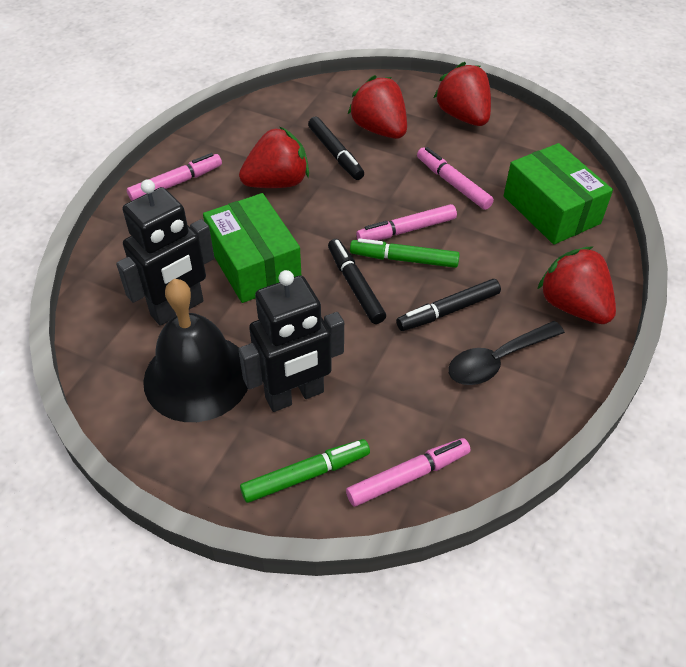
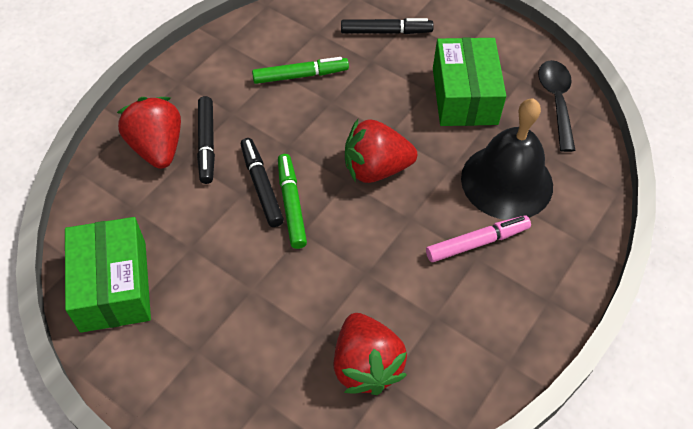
black robot: 2 -> 0
pink marker: 4 -> 1
red strawberry: 4 -> 3

